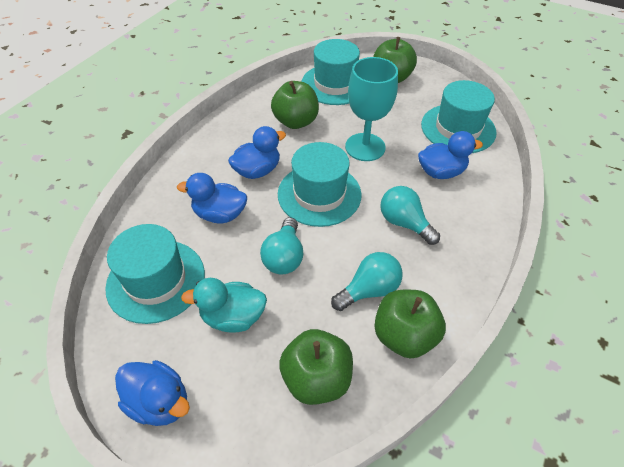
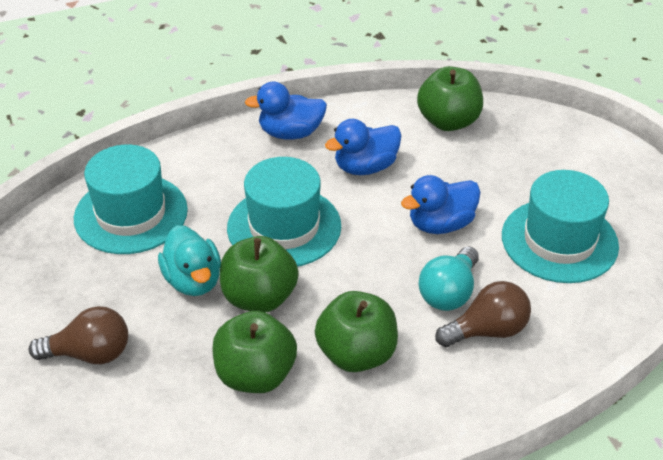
blue duck: 4 -> 3
brown light bulb: 0 -> 2
turquoise goblet: 1 -> 0
turquoise hat: 4 -> 3
turquoise light bulb: 3 -> 1

